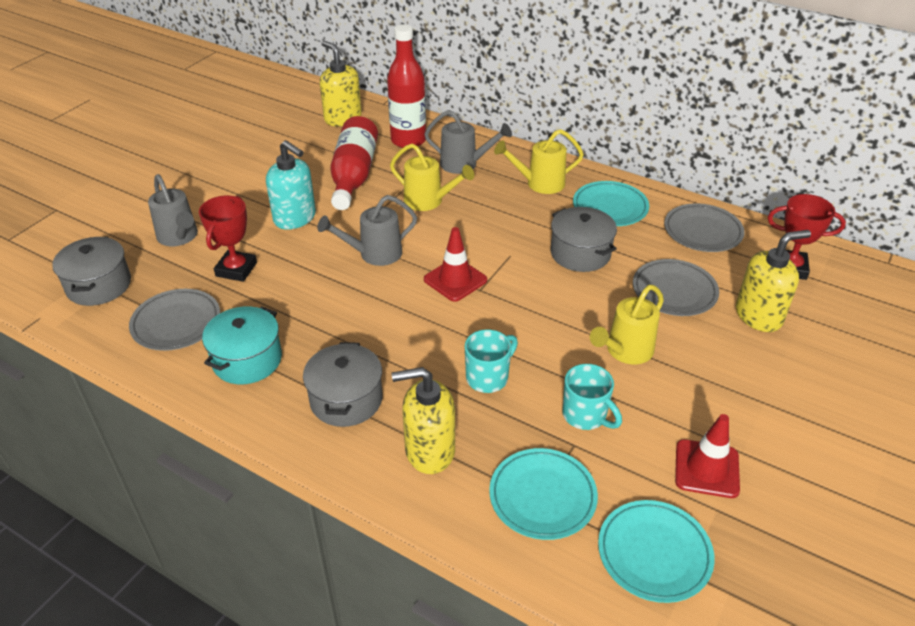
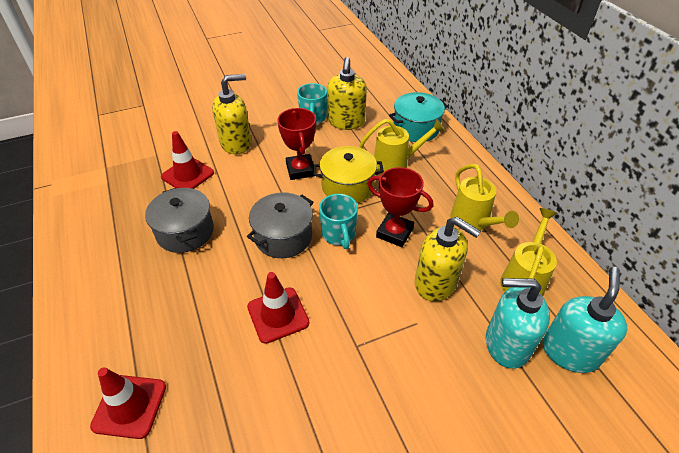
grey plate: 3 -> 0
grey pot: 3 -> 2
grey watering can: 3 -> 0
red bottle: 2 -> 0
red traffic cone: 2 -> 3
turquoise plate: 3 -> 0
turquoise soap dispenser: 1 -> 2
yellow pot: 0 -> 1

